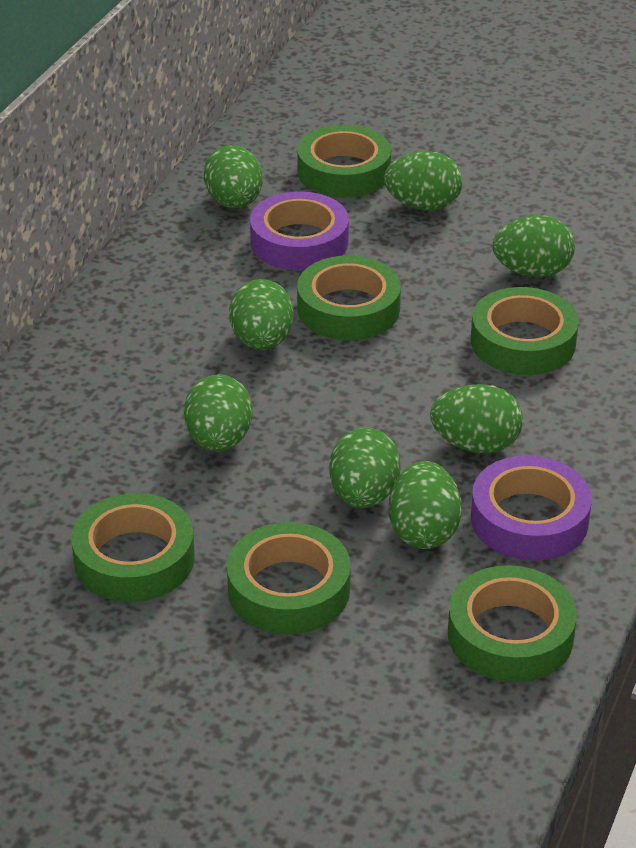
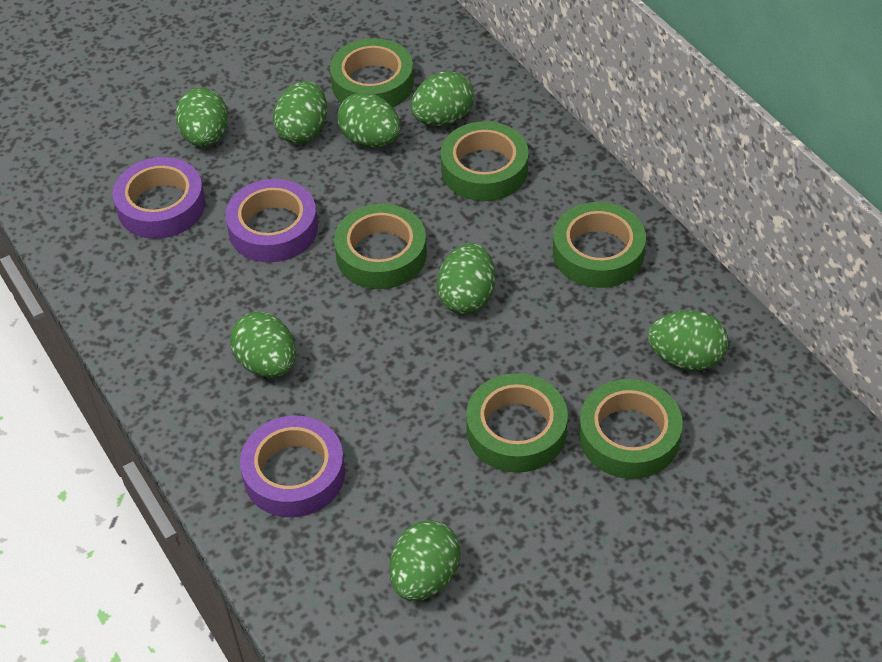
purple tape: 2 -> 3

